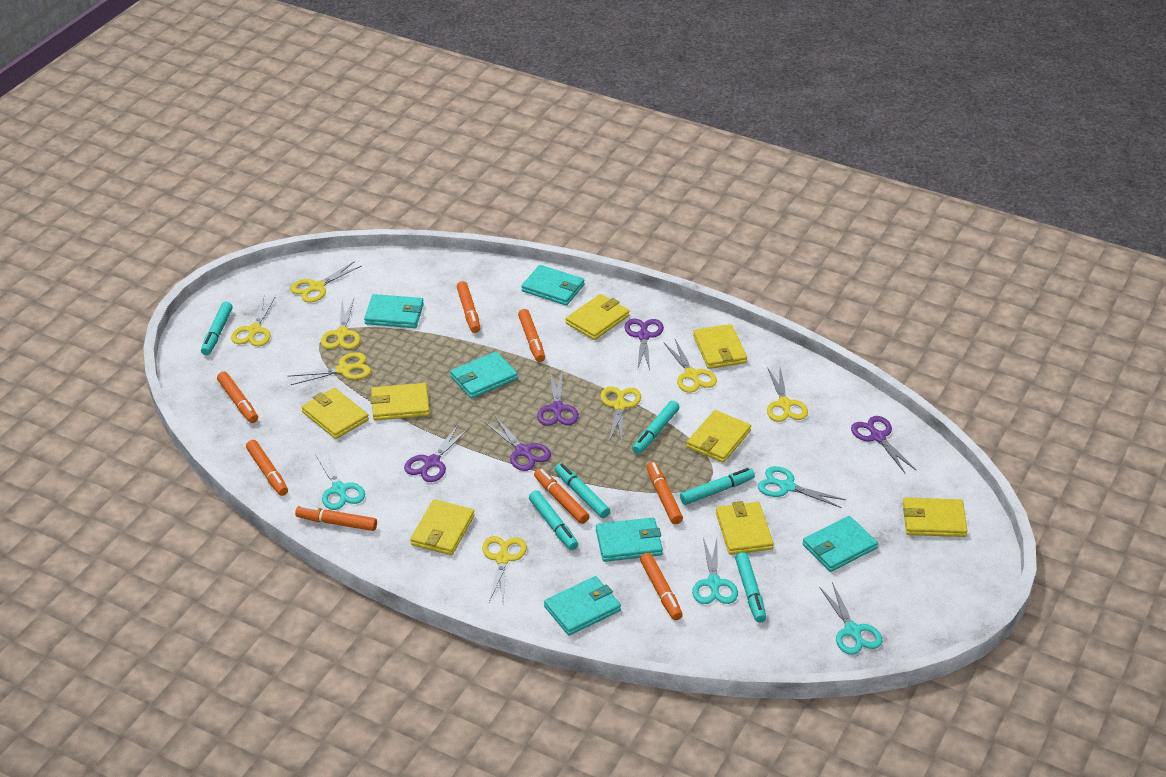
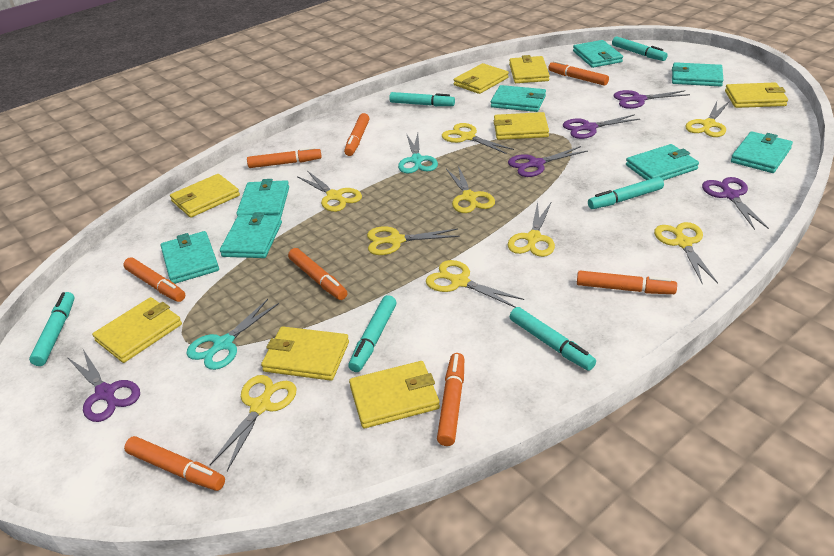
turquoise scissors: 4 -> 2
turquoise wallet: 6 -> 8
yellow scissors: 8 -> 9

